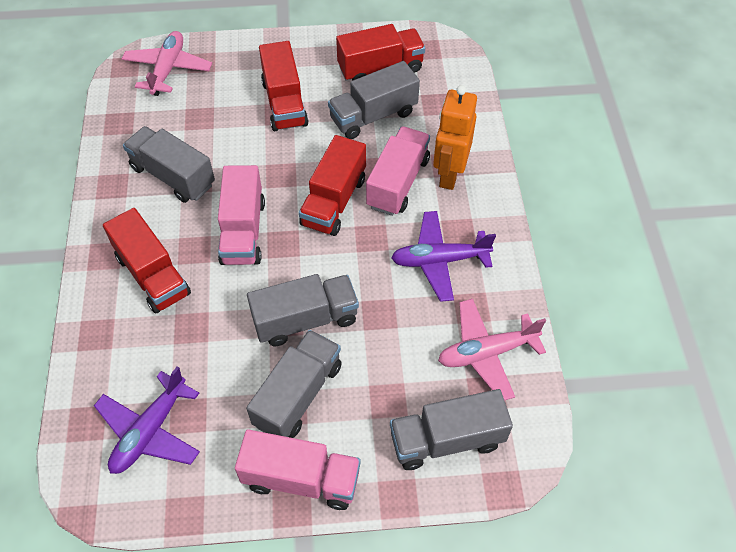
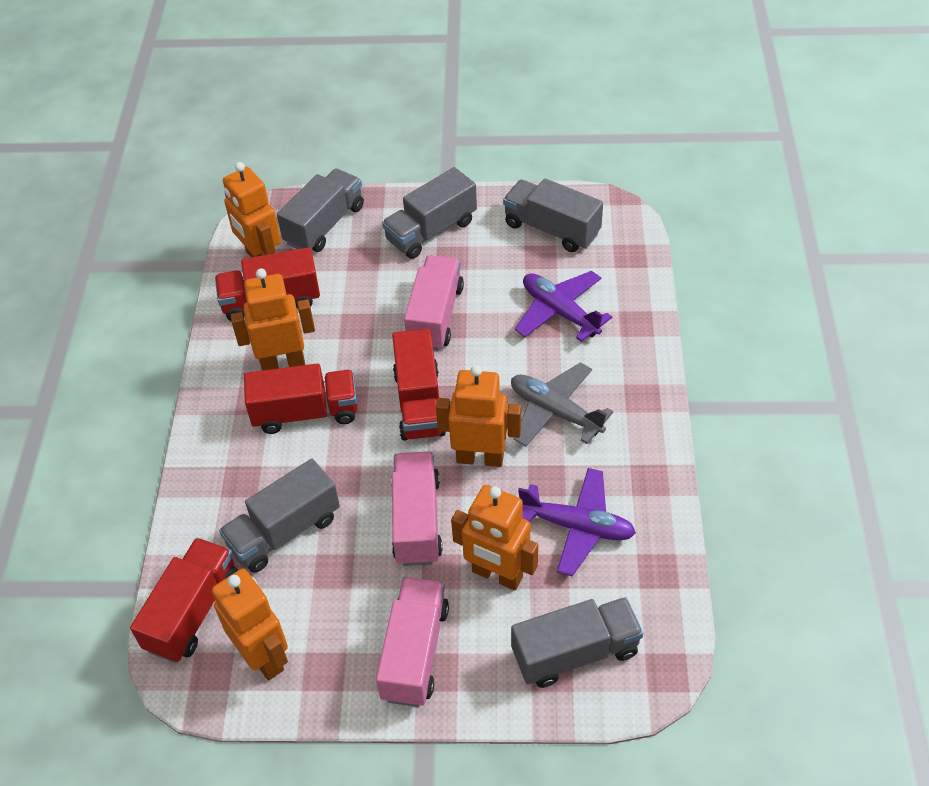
grey plane: 0 -> 1
orange robot: 1 -> 5
pink plane: 2 -> 0

